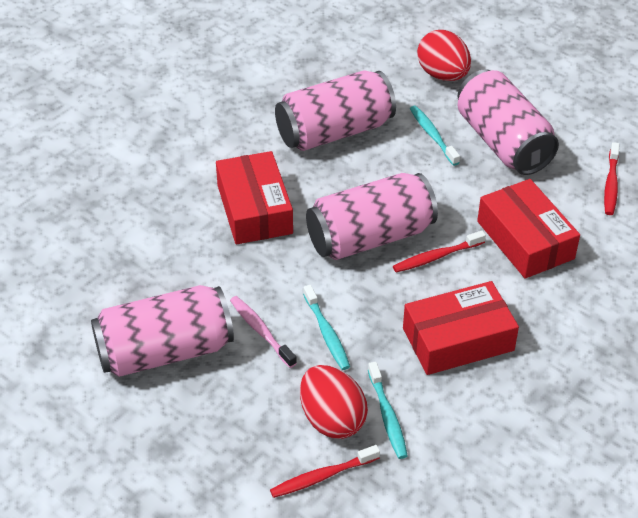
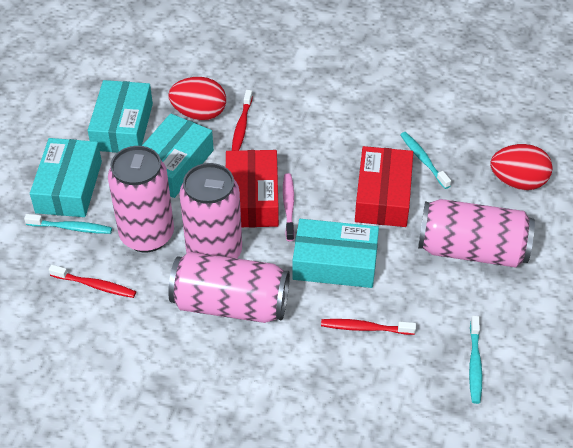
red box: 3 -> 2
turquoise box: 0 -> 4

